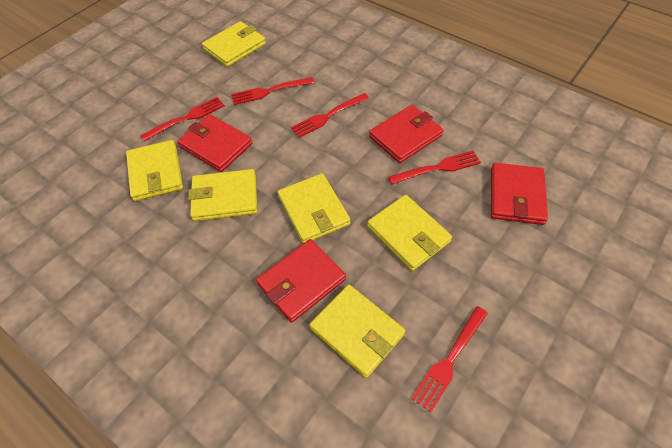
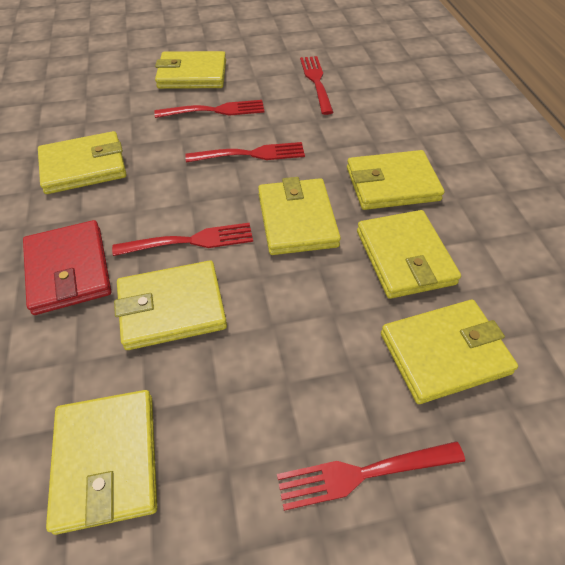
red wallet: 4 -> 1
yellow wallet: 6 -> 8

